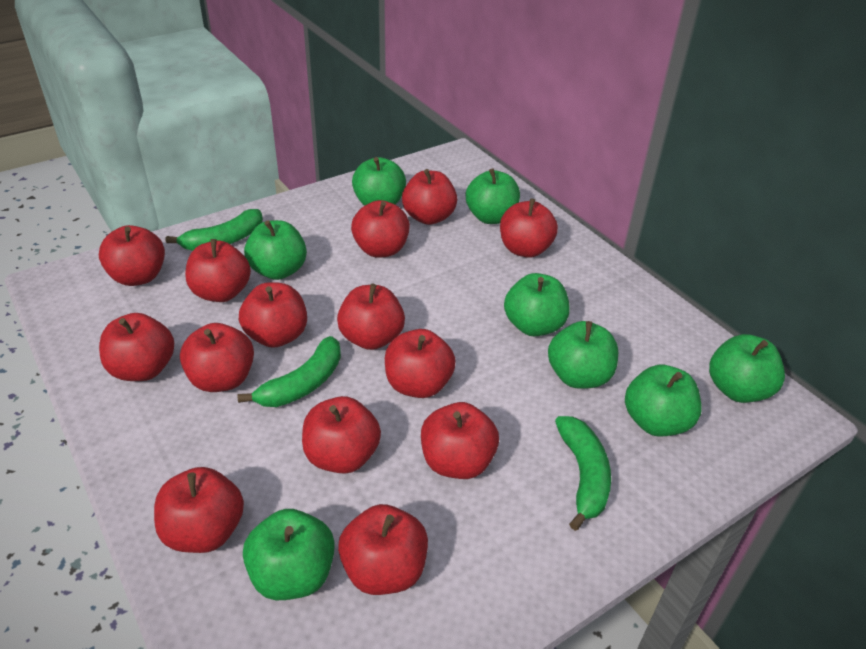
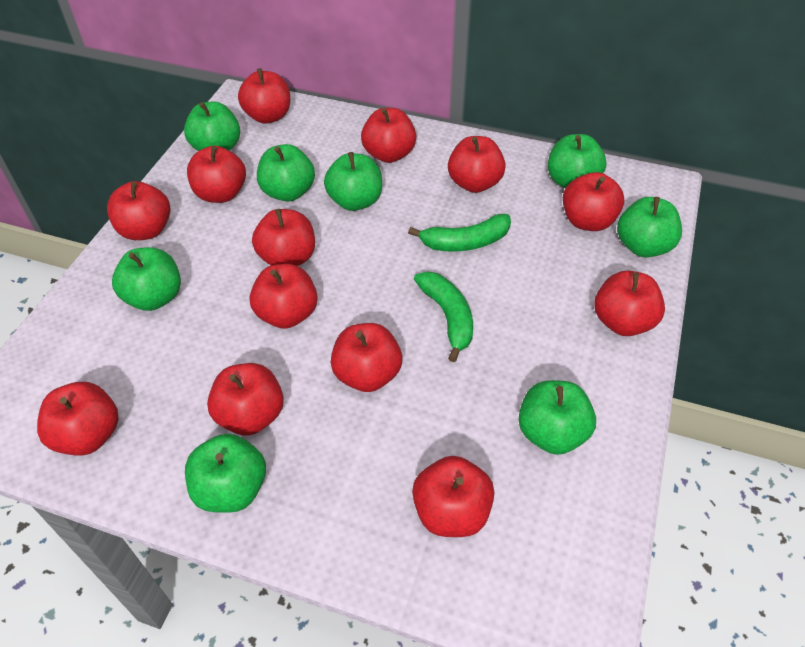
green banana: 3 -> 2
red apple: 14 -> 13

